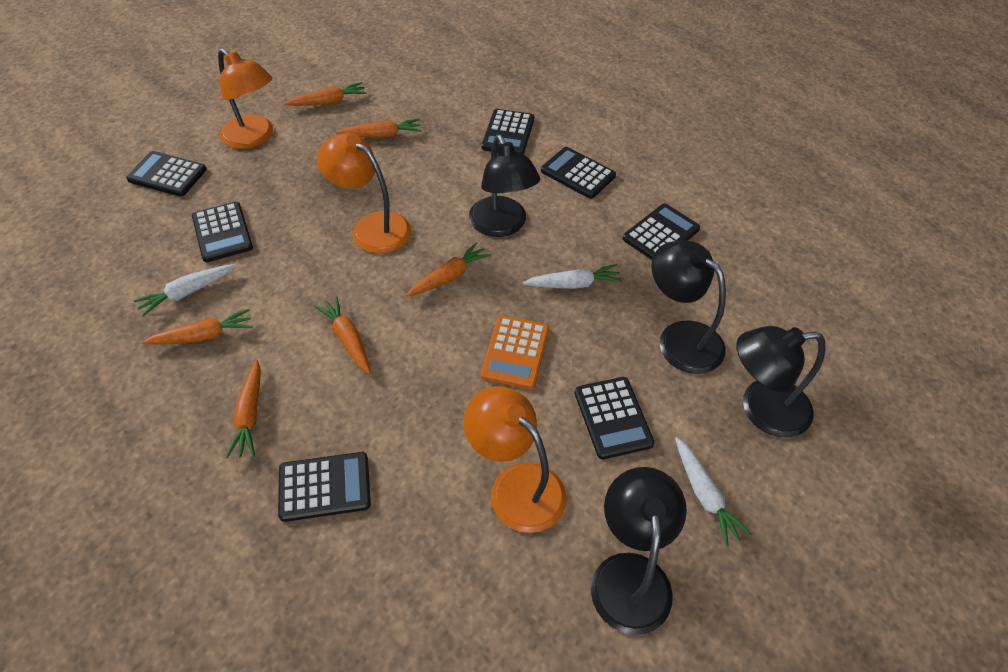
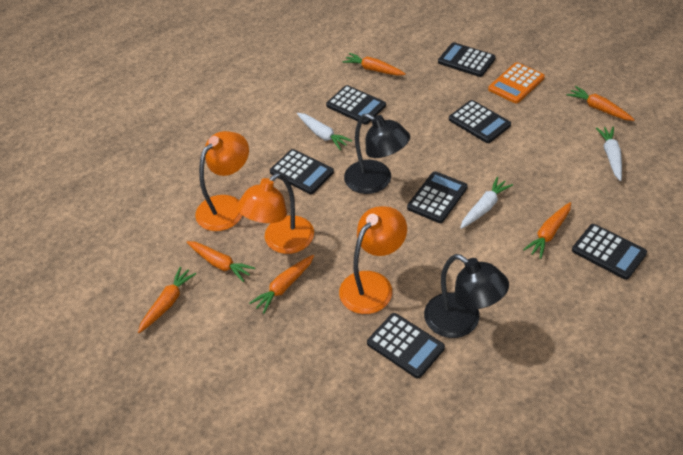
black lamp: 4 -> 2

